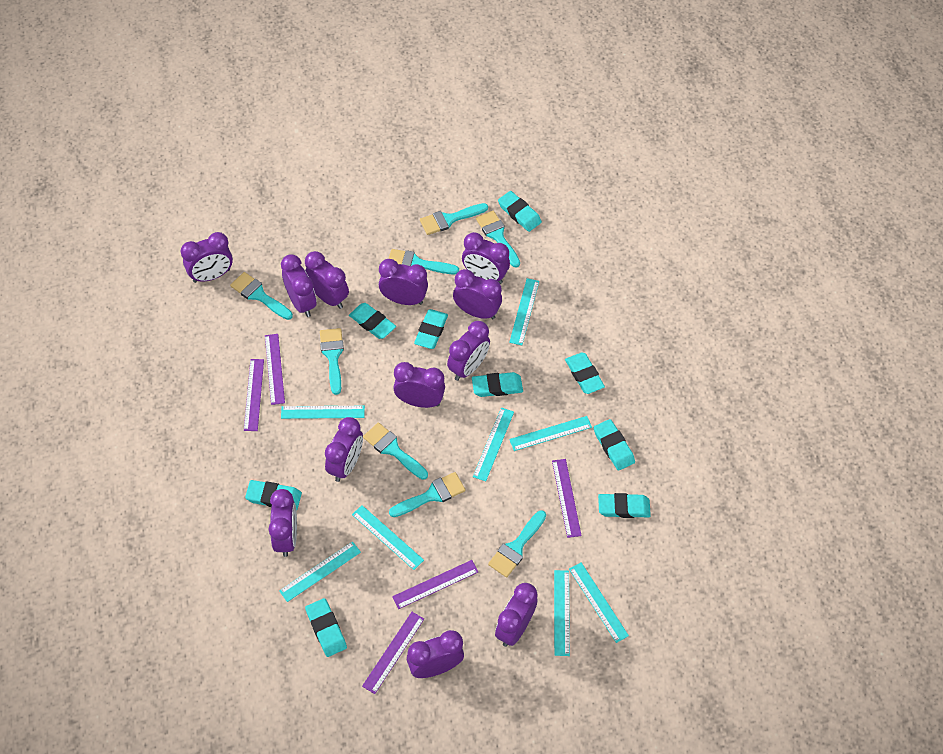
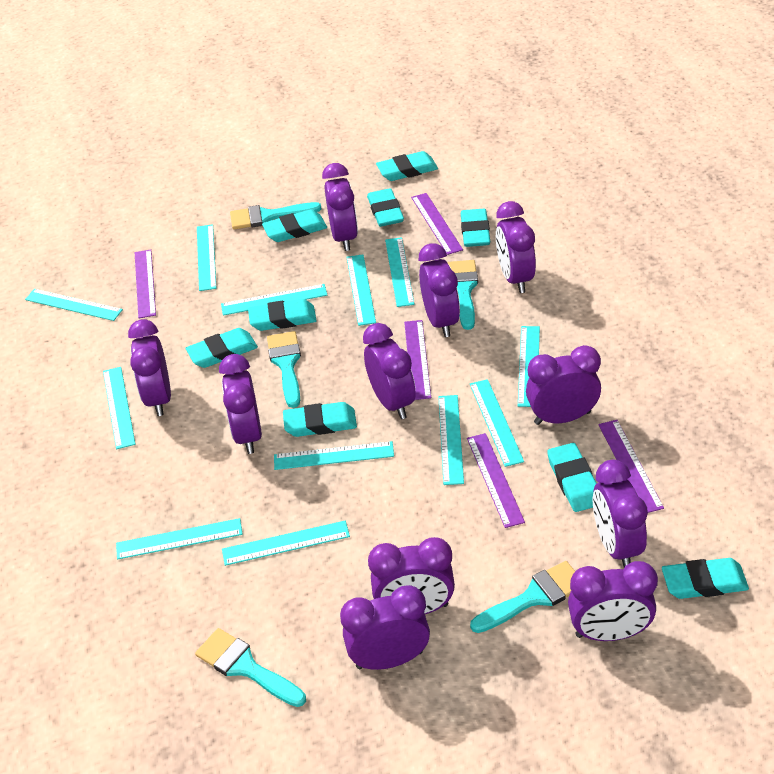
purple clock: 12 -> 11
turquoise brush: 8 -> 5
turquoise ruler: 8 -> 12

